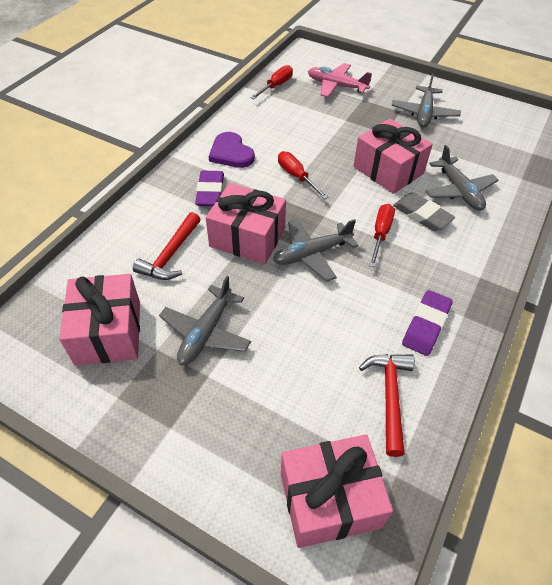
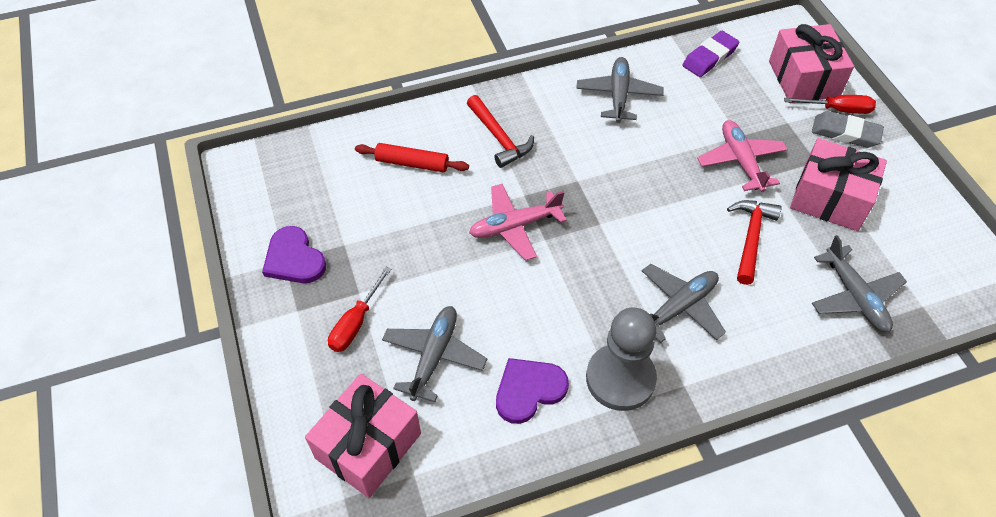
grey pawn: 0 -> 1
pink gift: 4 -> 3
pink plane: 1 -> 2
purple eraser: 2 -> 1
purple heart: 1 -> 2
red rolling pin: 0 -> 1
red screwdriver: 3 -> 2

